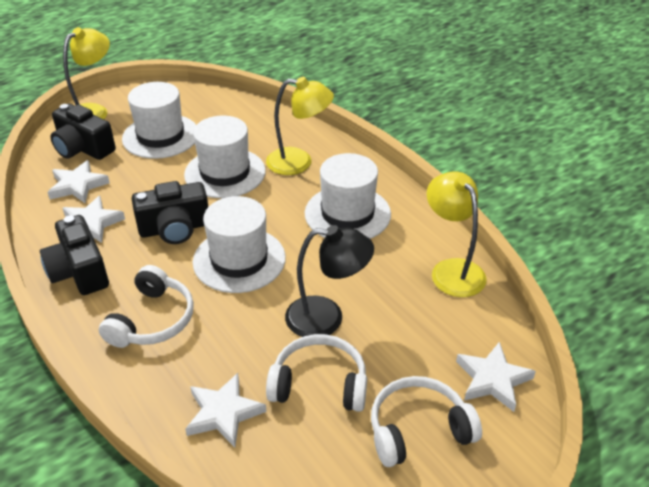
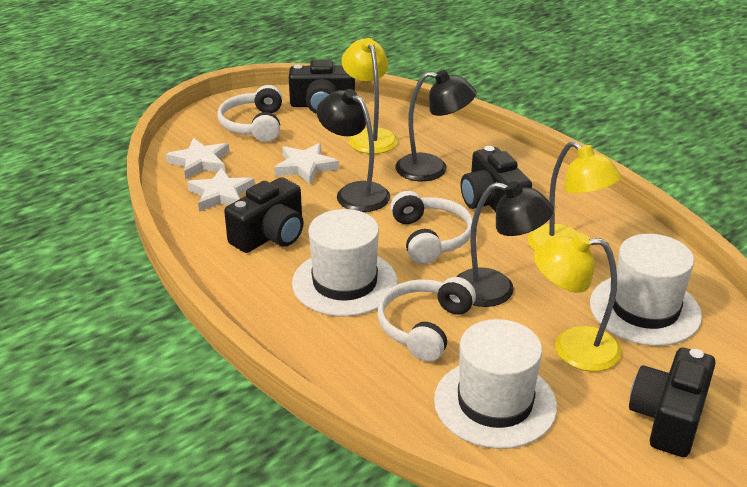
black camera: 3 -> 4
black lamp: 1 -> 3
white hat: 4 -> 3
white star: 4 -> 3

